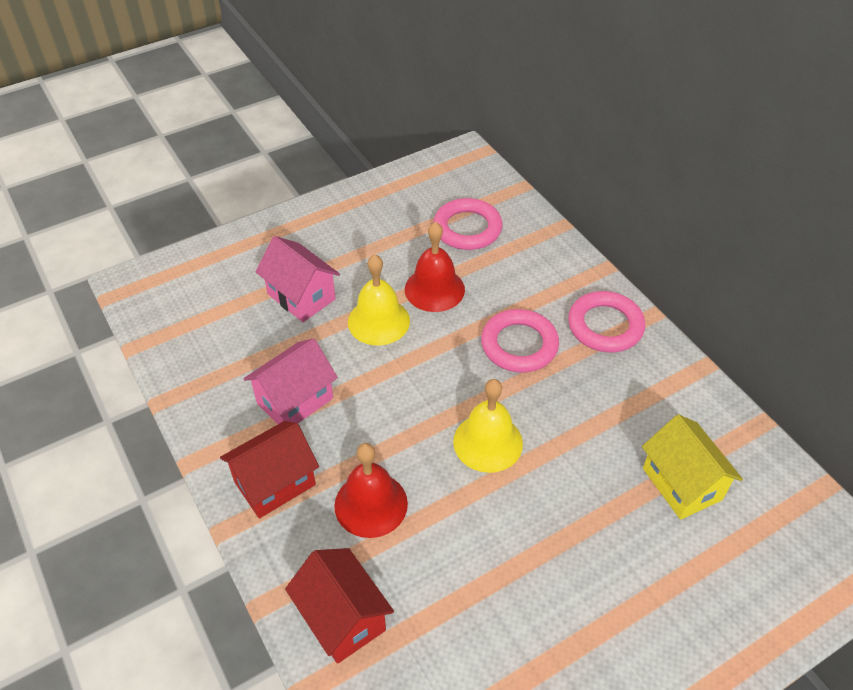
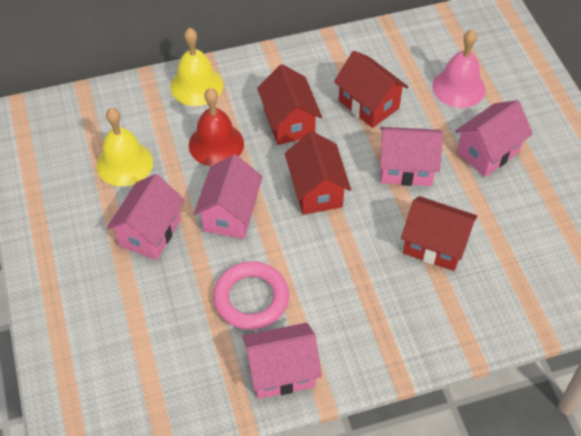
pink bell: 0 -> 1
pink house: 2 -> 5
pink ring: 3 -> 1
red bell: 2 -> 1
red house: 2 -> 4
yellow house: 1 -> 0

